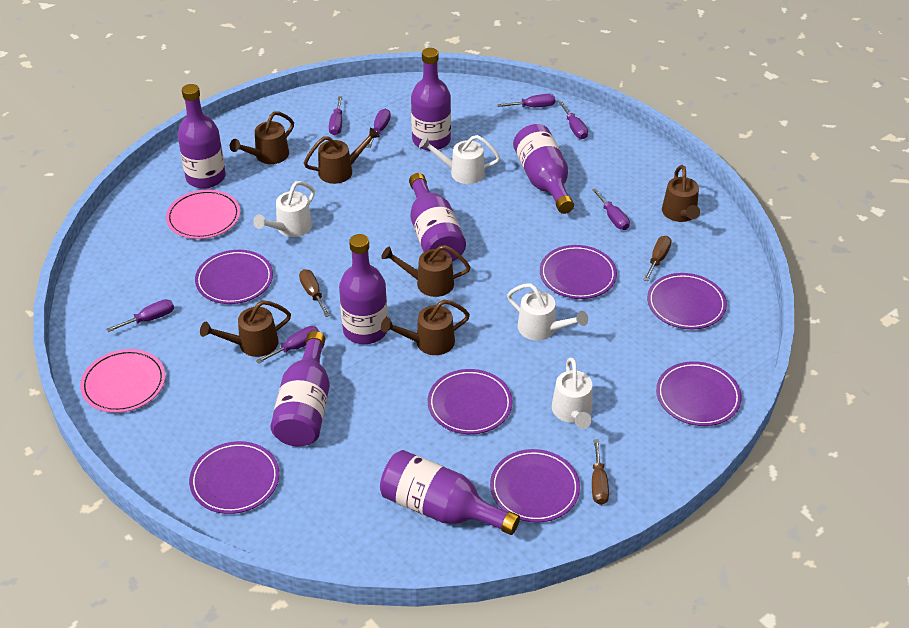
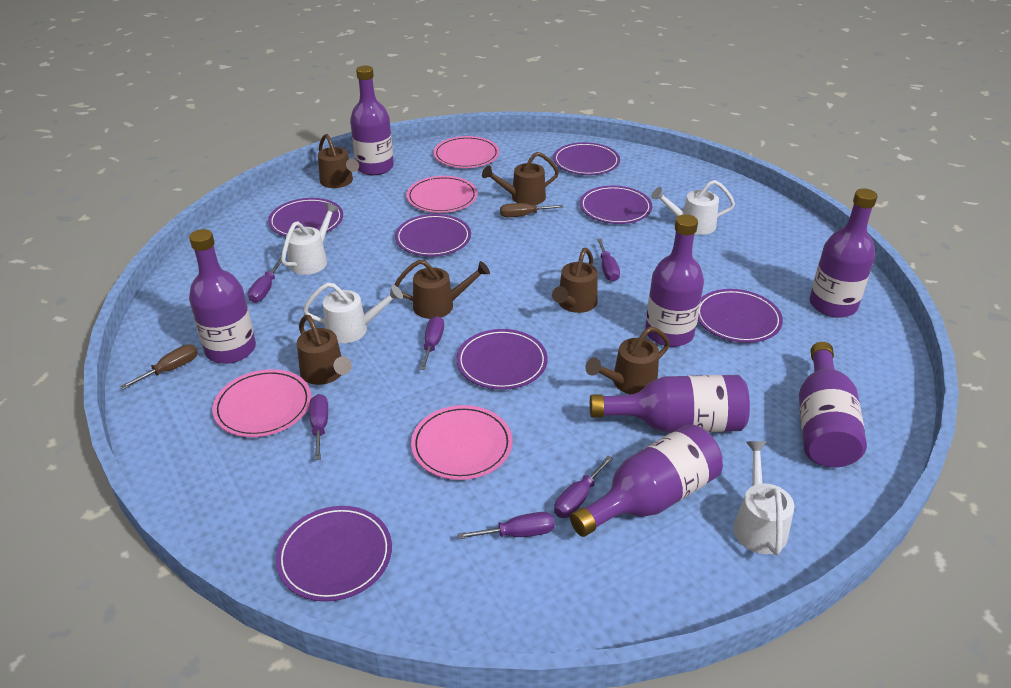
brown screwdriver: 3 -> 2
pink plate: 2 -> 4
purple screwdriver: 7 -> 6

